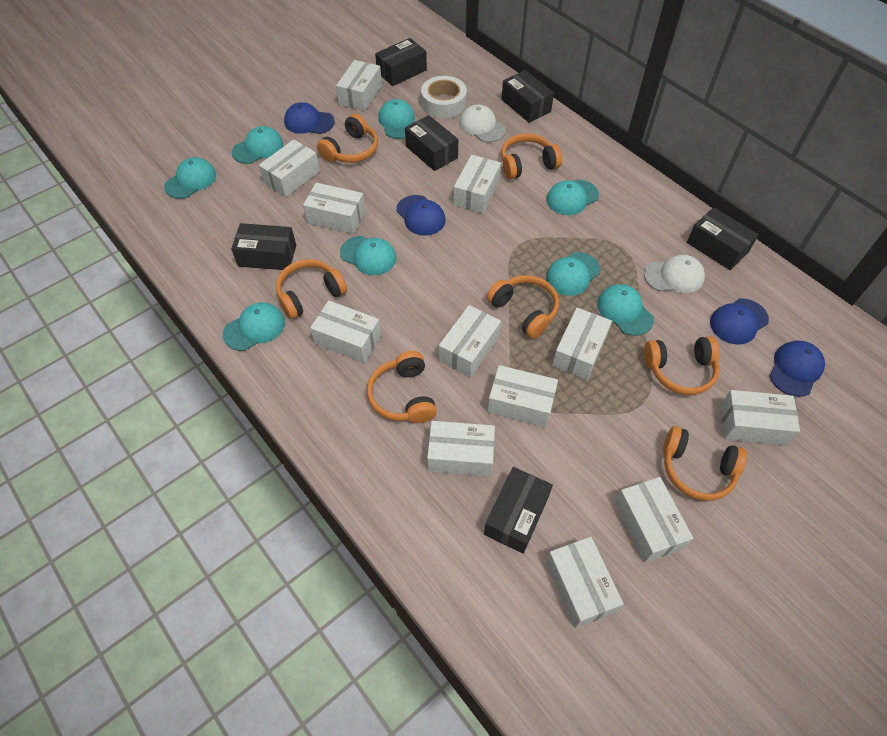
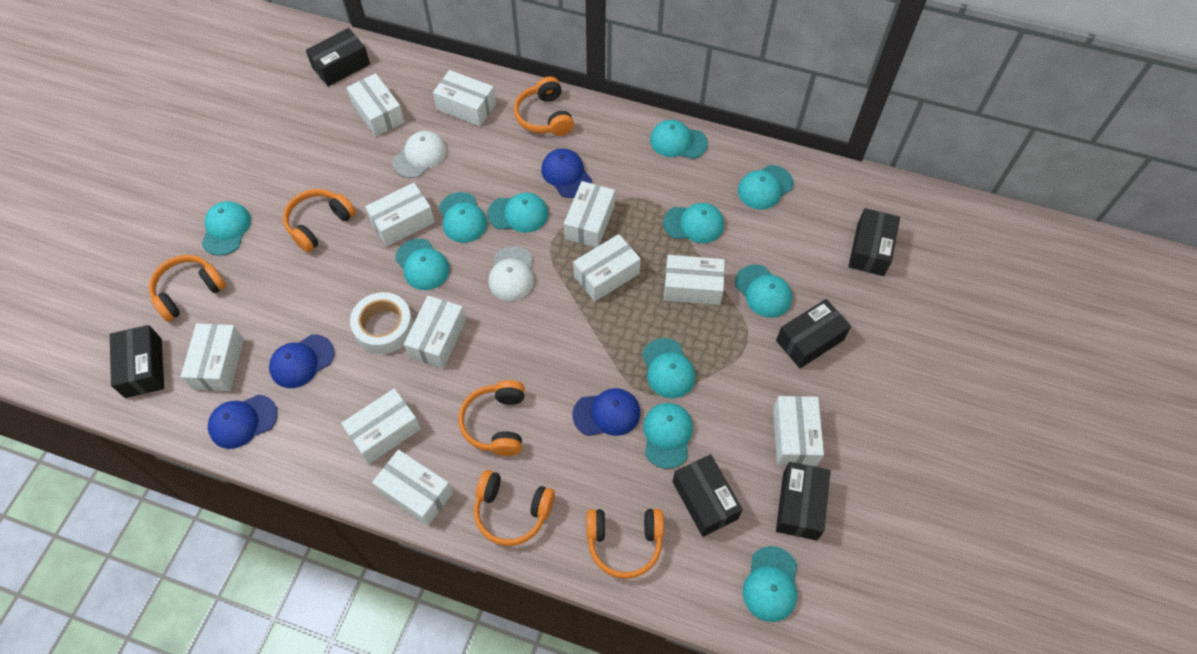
orange headphones: 7 -> 6
turquoise cap: 8 -> 11
white box: 12 -> 11

